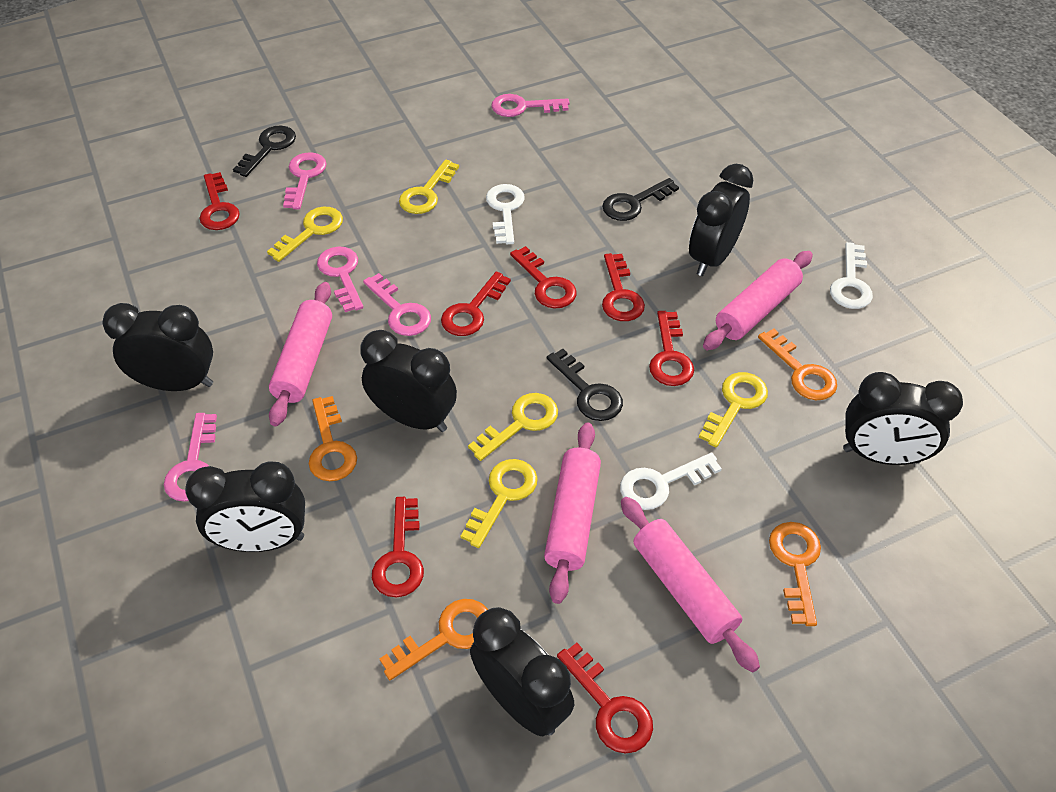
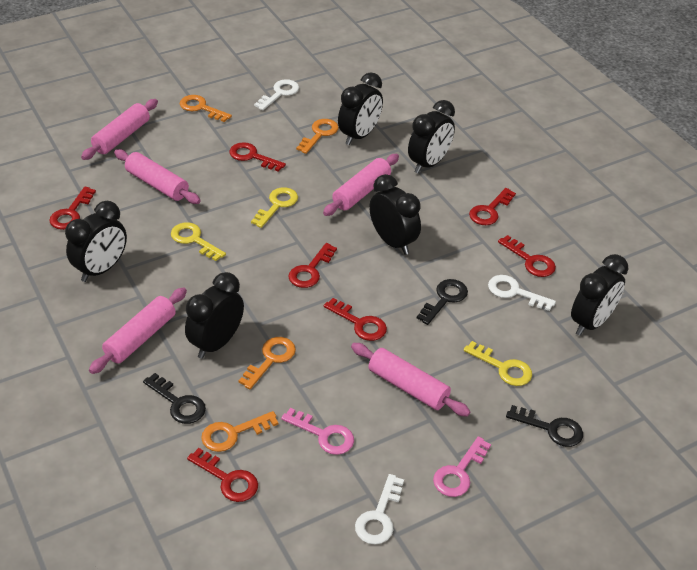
pink key: 5 -> 2
pink rolling pin: 4 -> 5
yellow key: 5 -> 3

